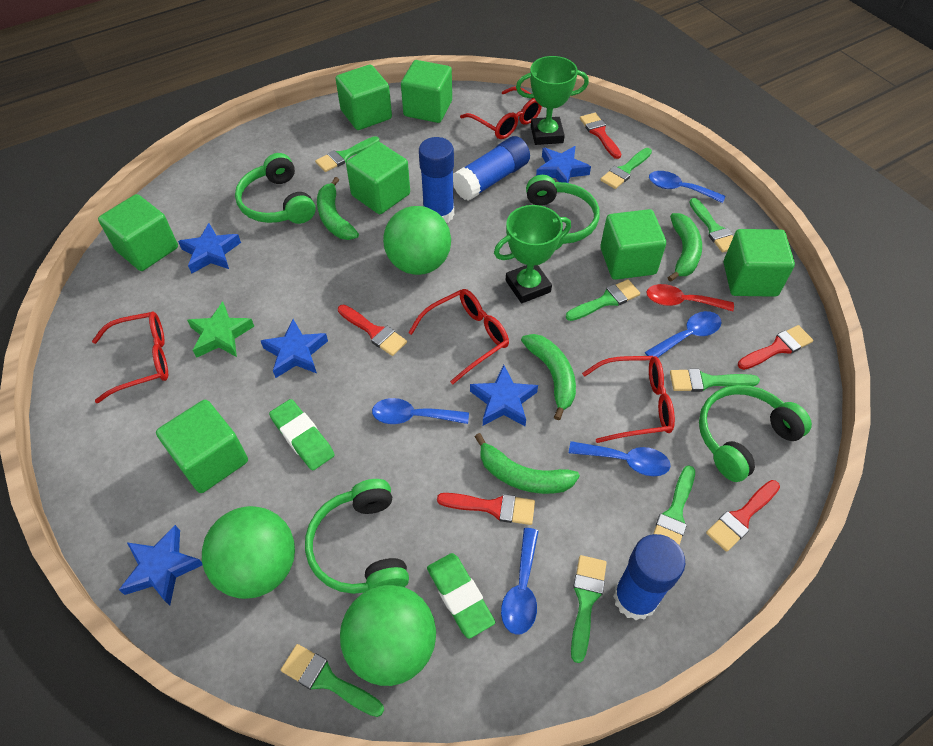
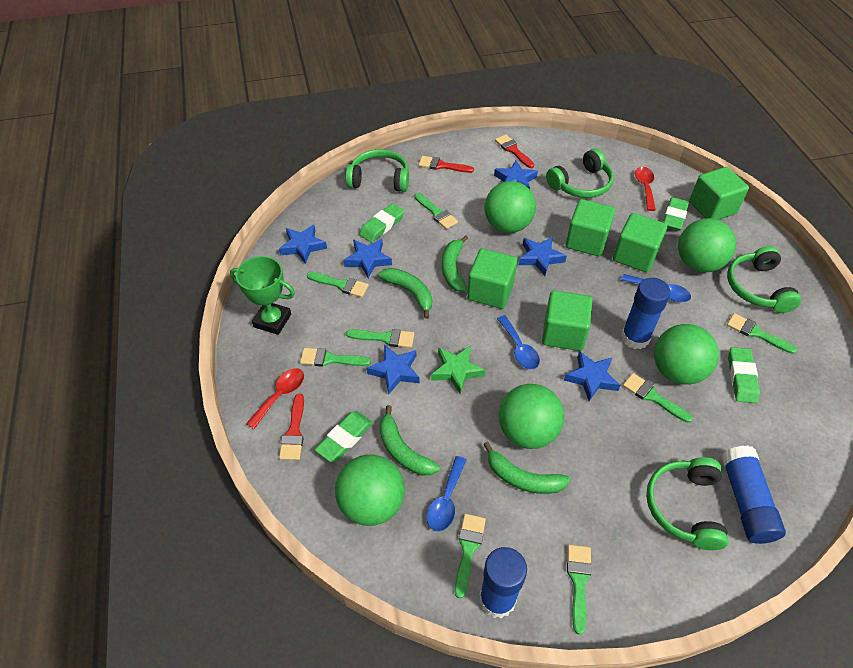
blue spoon: 5 -> 3
blue star: 5 -> 6
green ball: 3 -> 5
green cube: 7 -> 5
green eraser: 2 -> 4
green trophy: 2 -> 1
red brush: 5 -> 3
red glasses: 4 -> 0
red spoon: 1 -> 2

